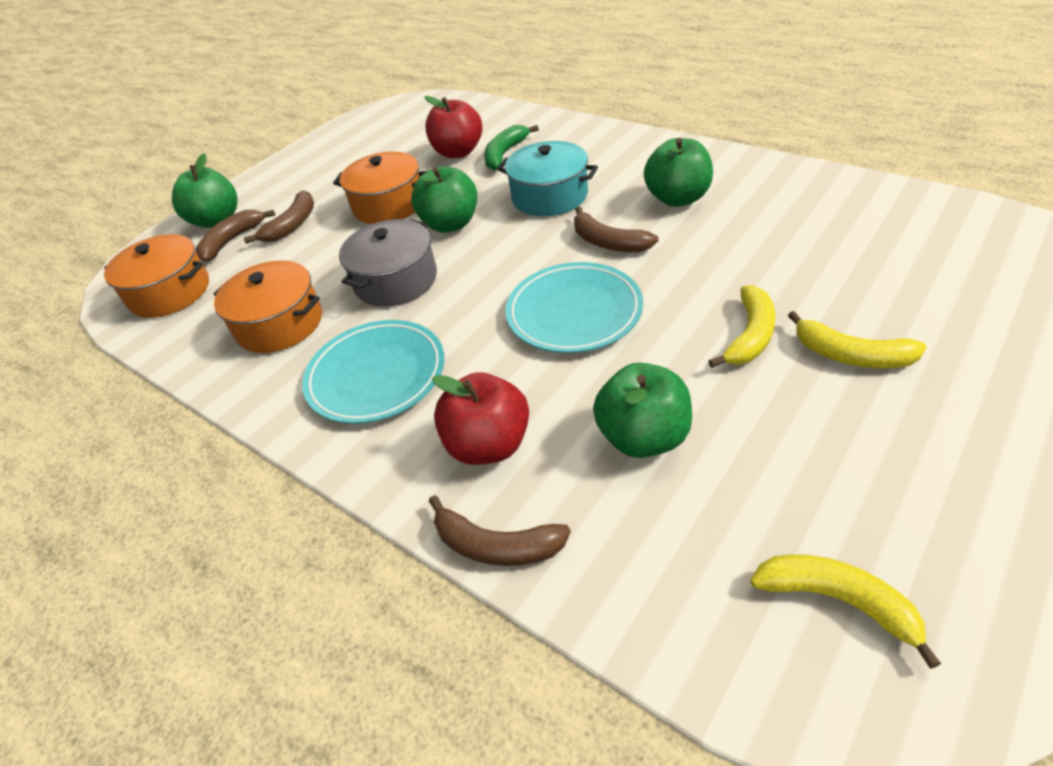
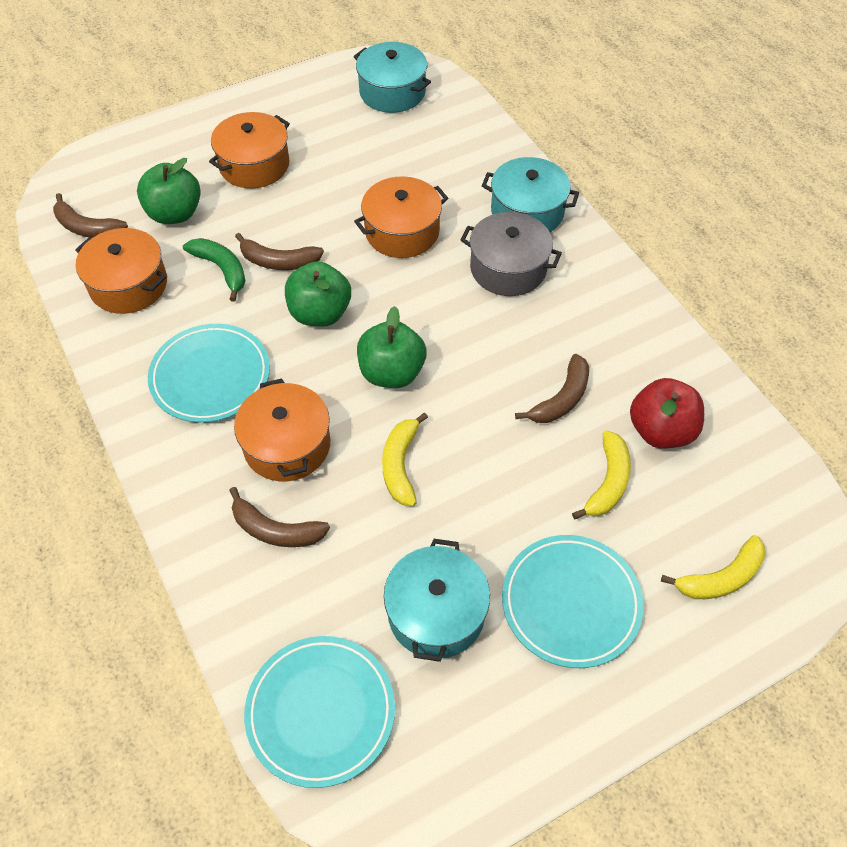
green apple: 4 -> 3
orange pot: 3 -> 4
red apple: 2 -> 1
turquoise plate: 2 -> 3
turquoise pot: 1 -> 3

